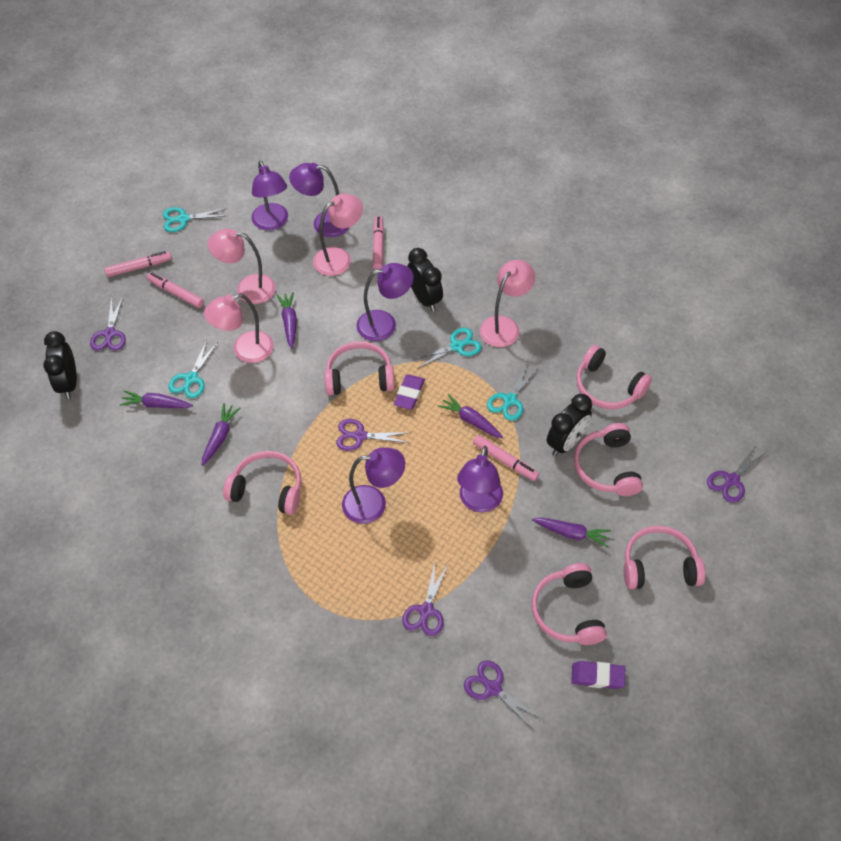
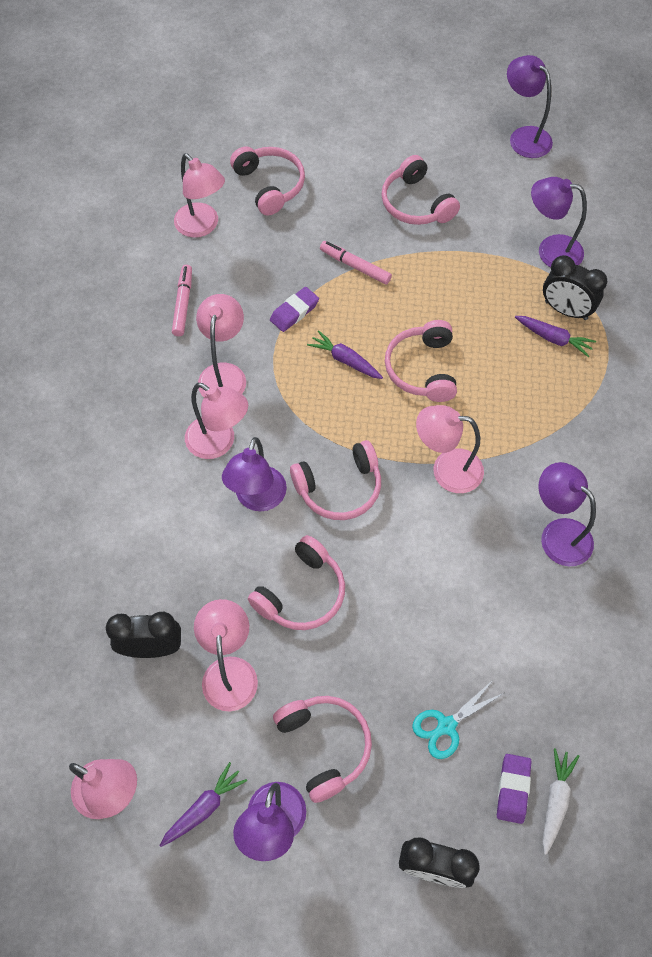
pink lamp: 4 -> 6
pink marker: 4 -> 2
purple carrot: 5 -> 3
purple scissors: 5 -> 0
turquoise scissors: 4 -> 1
white carrot: 0 -> 1

